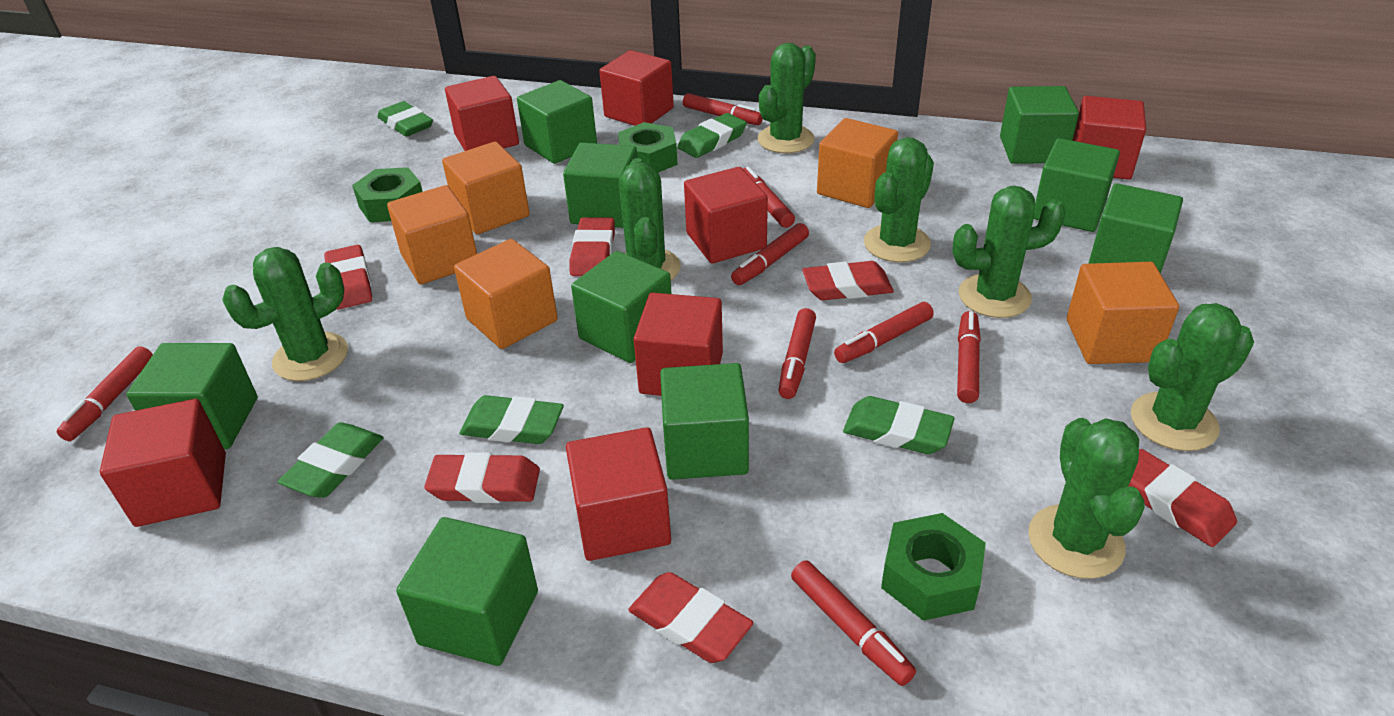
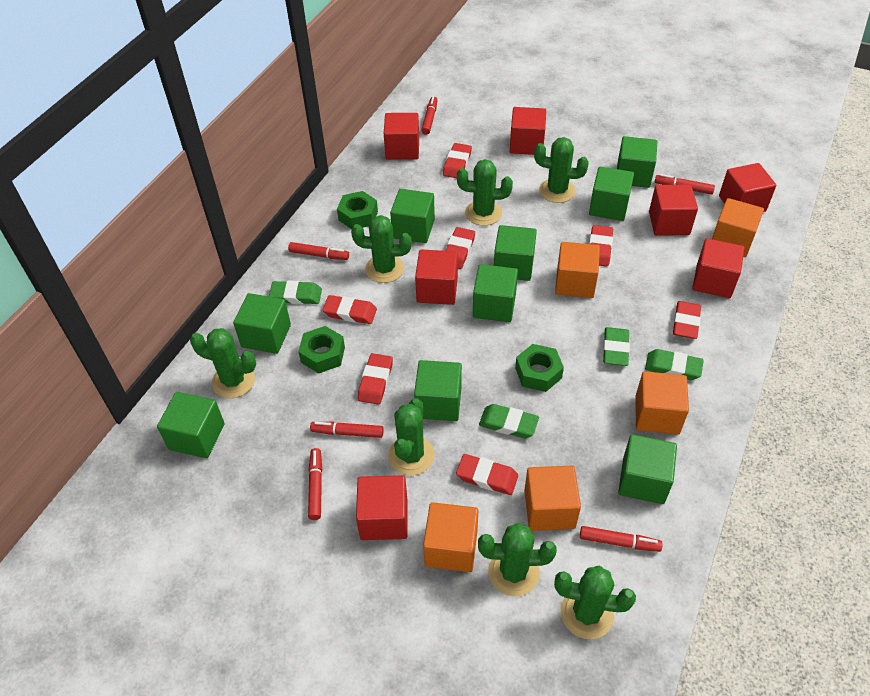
green eraser: 5 -> 4
red eraser: 6 -> 7
red marker: 8 -> 6

